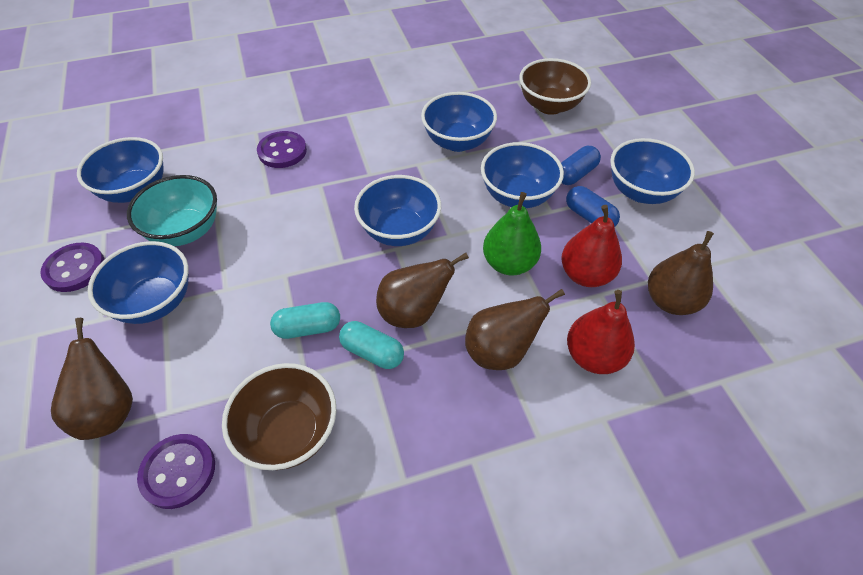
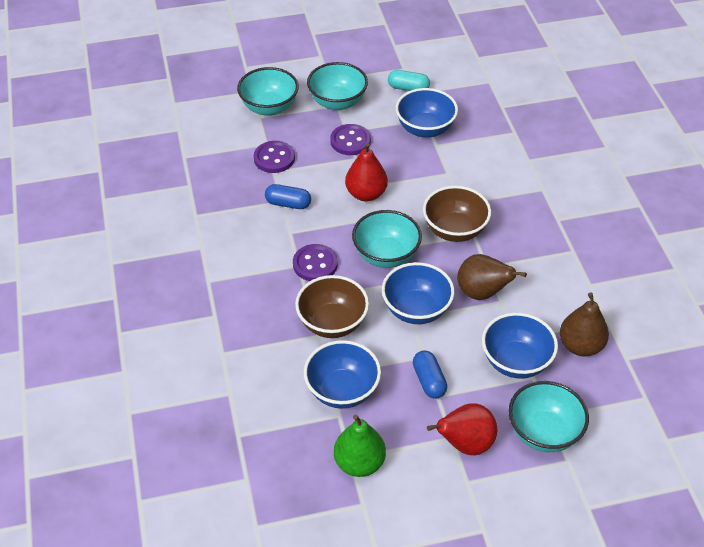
blue bowl: 6 -> 4
brown pear: 4 -> 2
turquoise bowl: 1 -> 4
turquoise capsule: 2 -> 1

